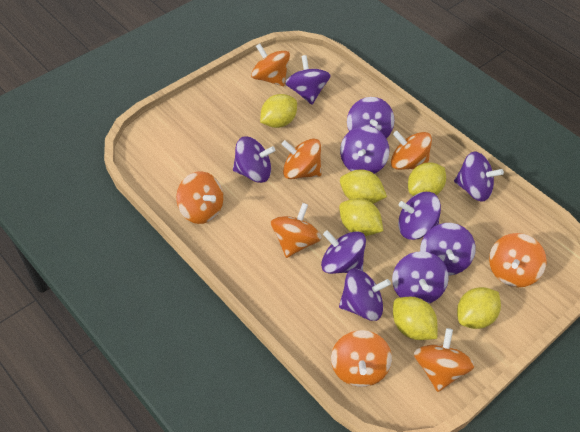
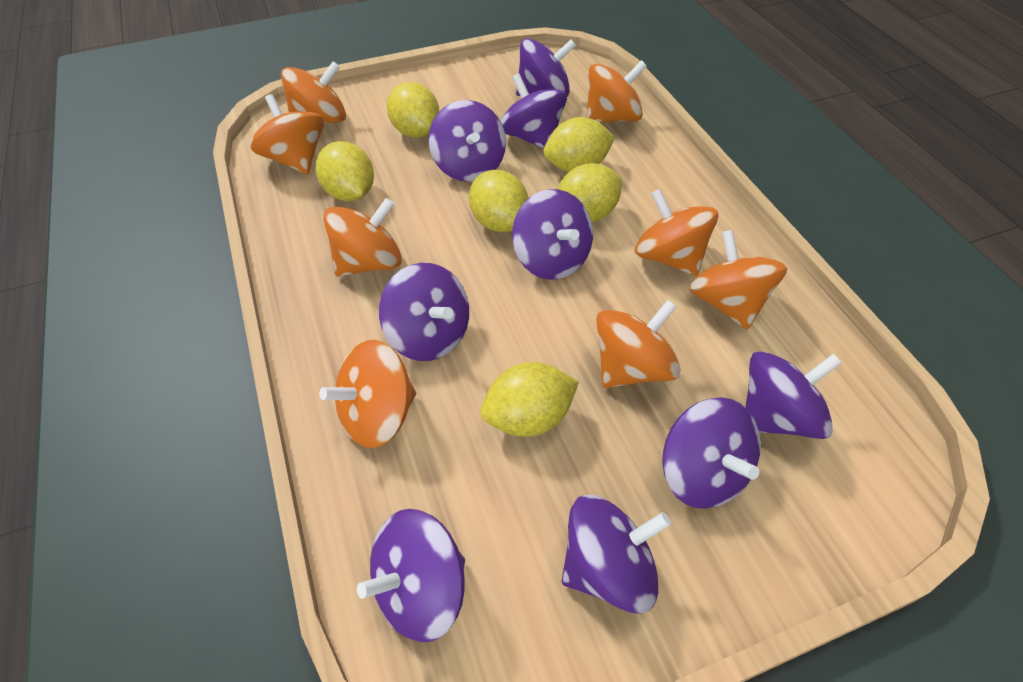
purple spinning top: 10 -> 9

